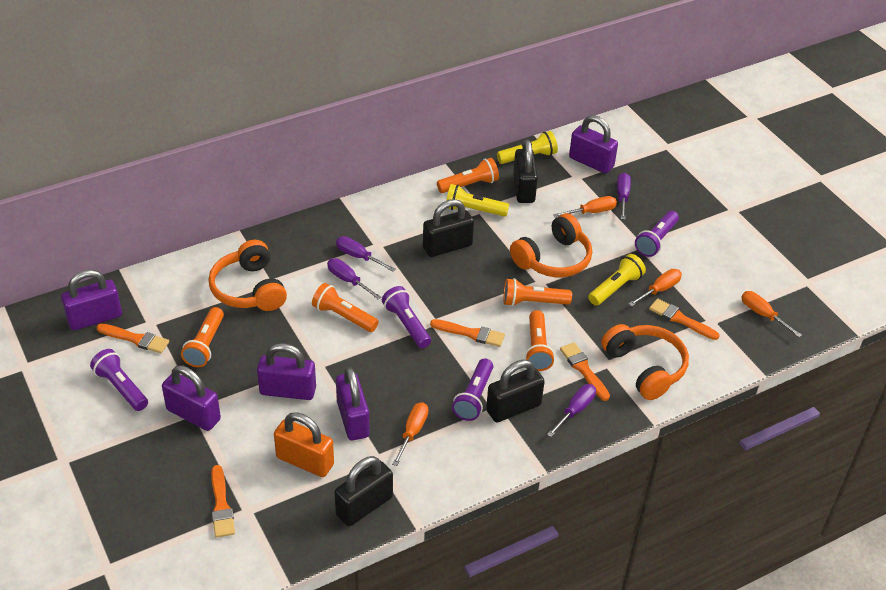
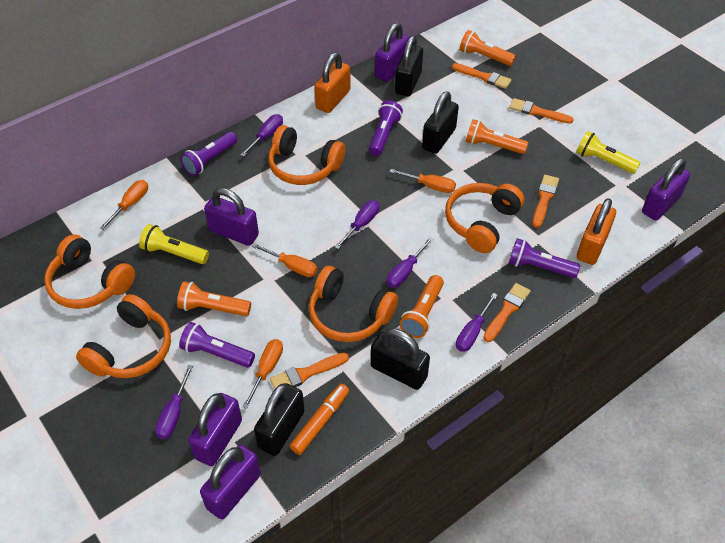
orange flashlight: 5 -> 4
orange headphones: 3 -> 5
orange marker: 0 -> 1
orange padlock: 1 -> 2
purple screwdriver: 4 -> 5
yellow flashlight: 3 -> 2

